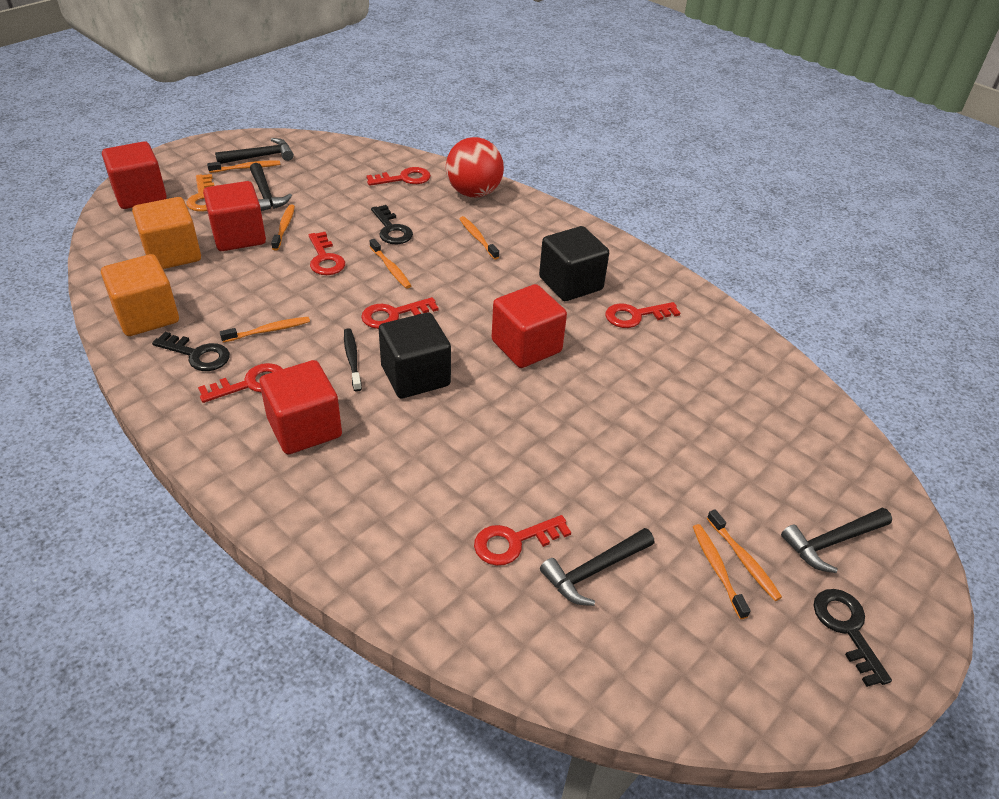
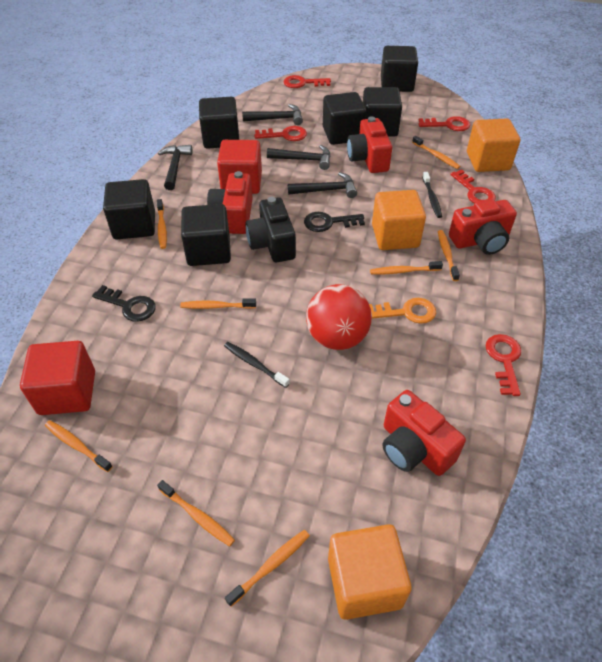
black camera: 0 -> 1
black cube: 2 -> 6
black key: 3 -> 2
black toothbrush: 1 -> 2
orange cube: 2 -> 3
orange toothbrush: 7 -> 8
red camera: 0 -> 4
red cube: 4 -> 2
red key: 6 -> 5

